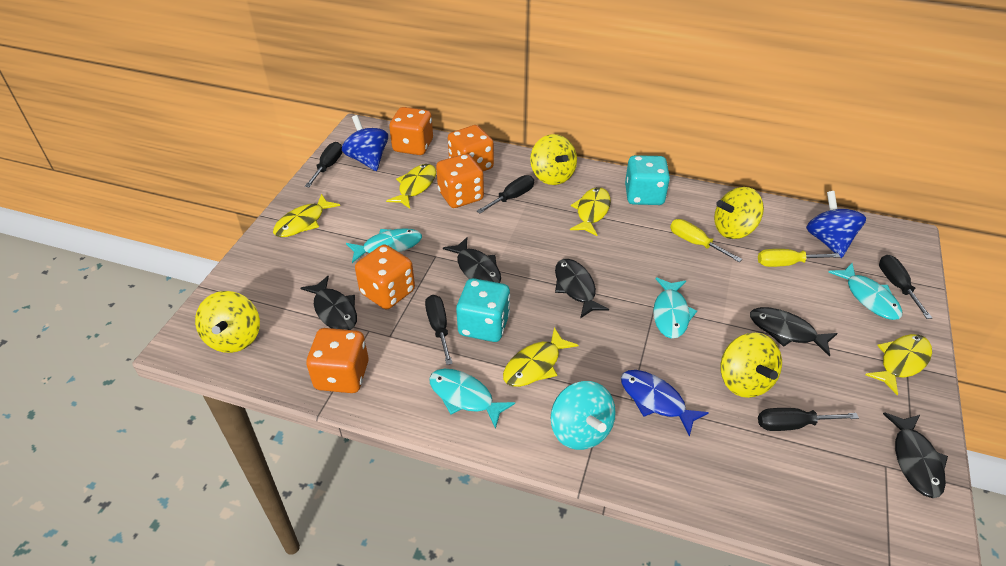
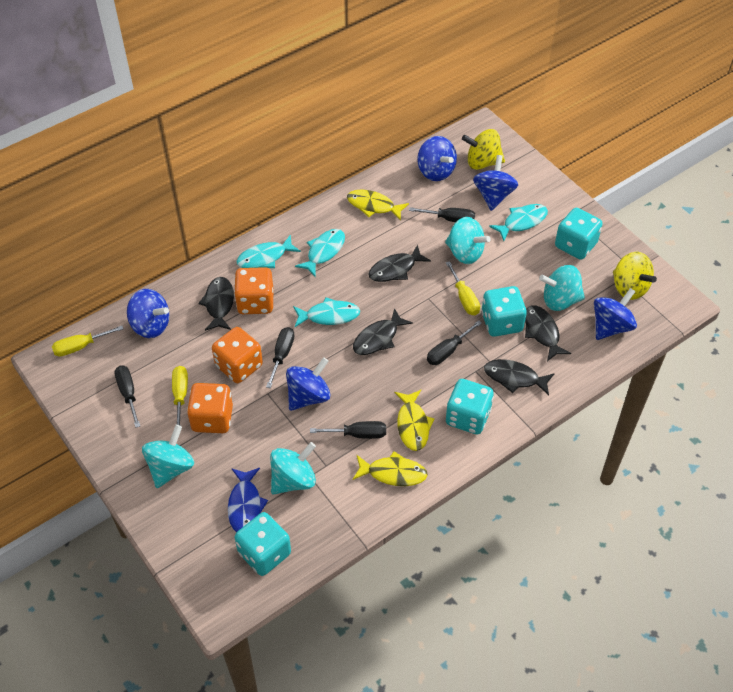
blue spinning top: 2 -> 5
orange dice: 5 -> 3
turquoise dice: 2 -> 4
turquoise spinning top: 1 -> 4
yellow fish: 5 -> 3
yellow screwdriver: 2 -> 3
yellow spinning top: 4 -> 2

